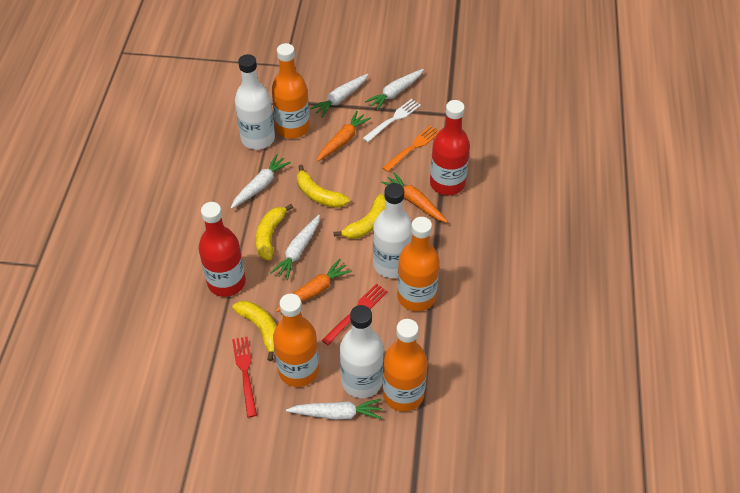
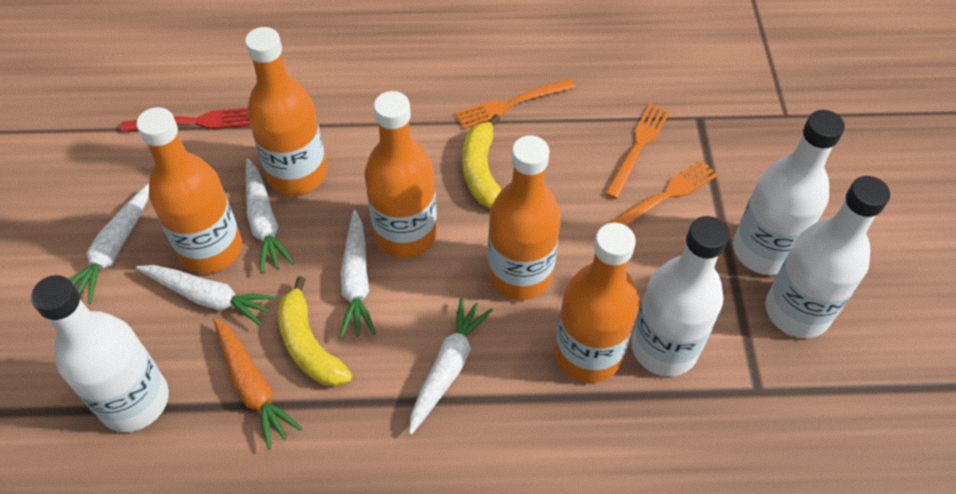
orange bottle: 4 -> 5
orange carrot: 3 -> 1
orange fork: 1 -> 3
red bottle: 2 -> 0
red fork: 2 -> 1
white bottle: 3 -> 4
white fork: 1 -> 0
yellow banana: 4 -> 2

